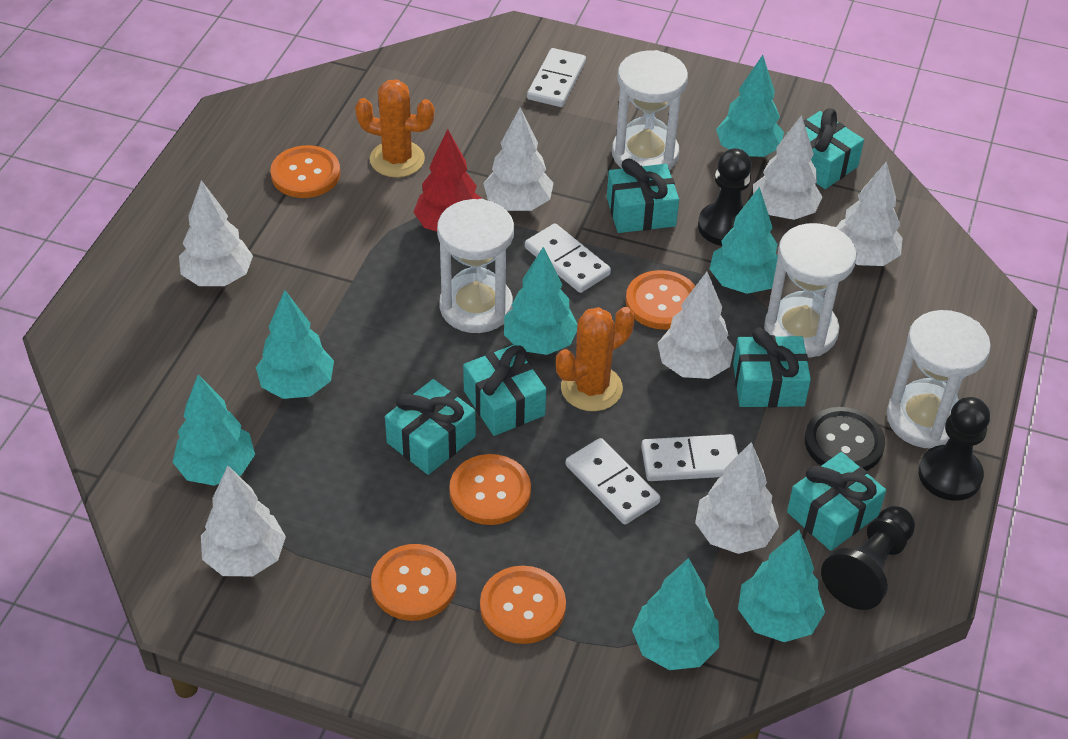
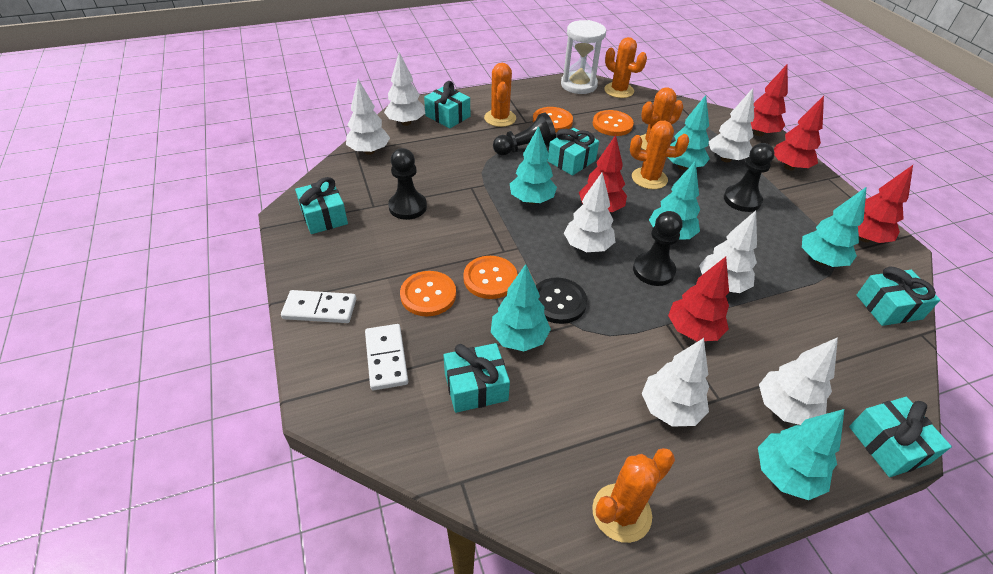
black pawn: 3 -> 4
orange button: 5 -> 4
orange cactus: 2 -> 5
red tree: 1 -> 5
turquoise tree: 7 -> 6
white domino: 4 -> 2
white hourglass: 4 -> 1

